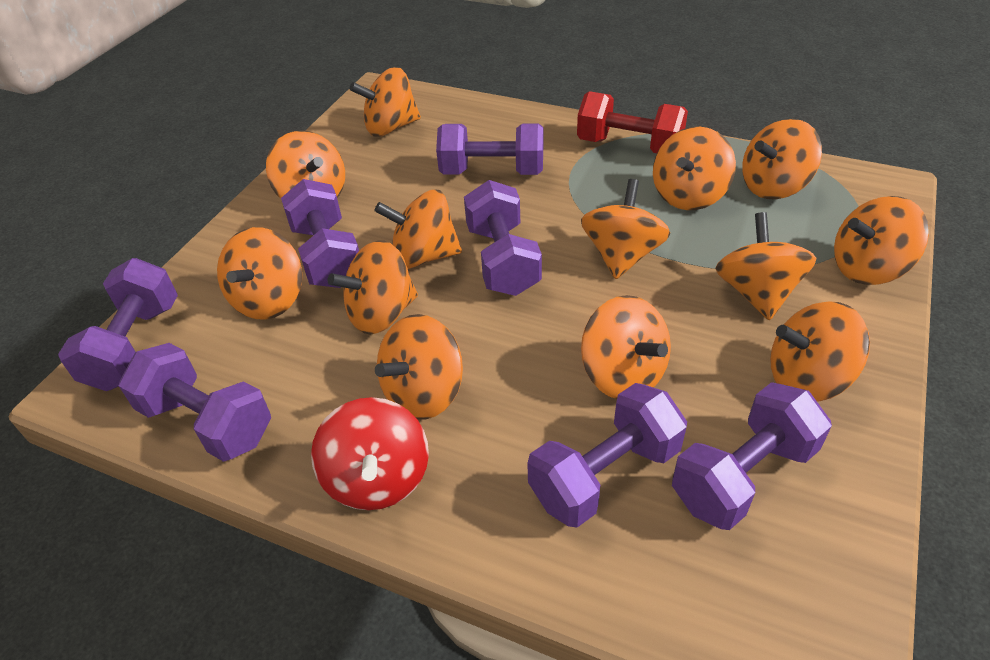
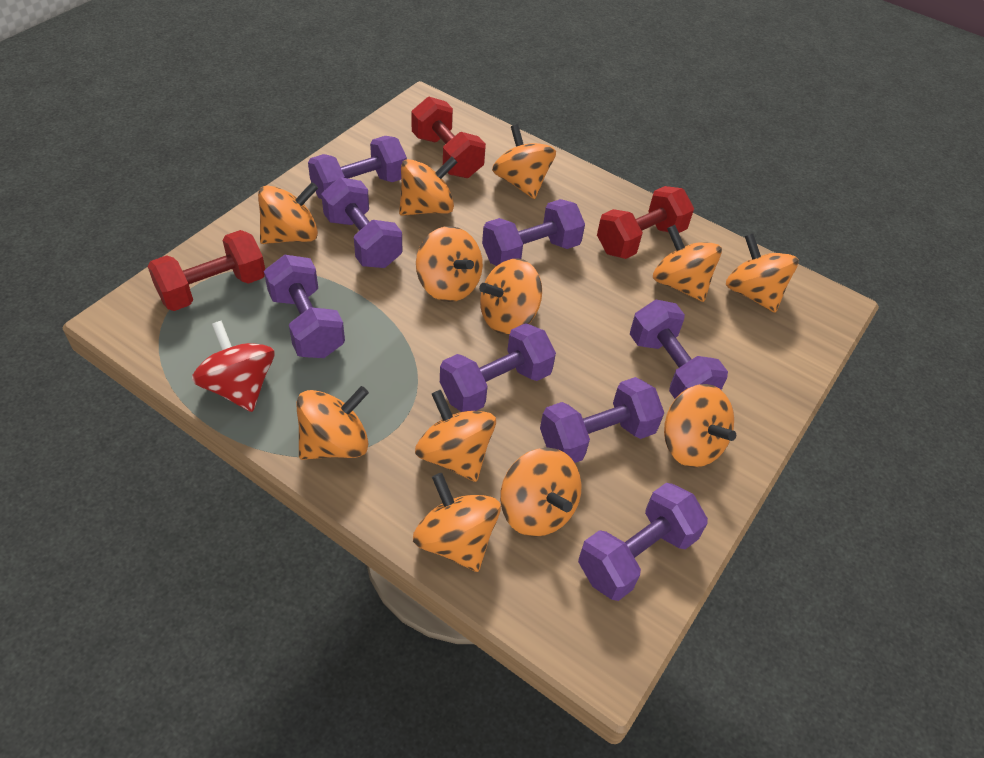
orange spinning top: 13 -> 12
purple dumbbell: 7 -> 8
red dumbbell: 1 -> 3

